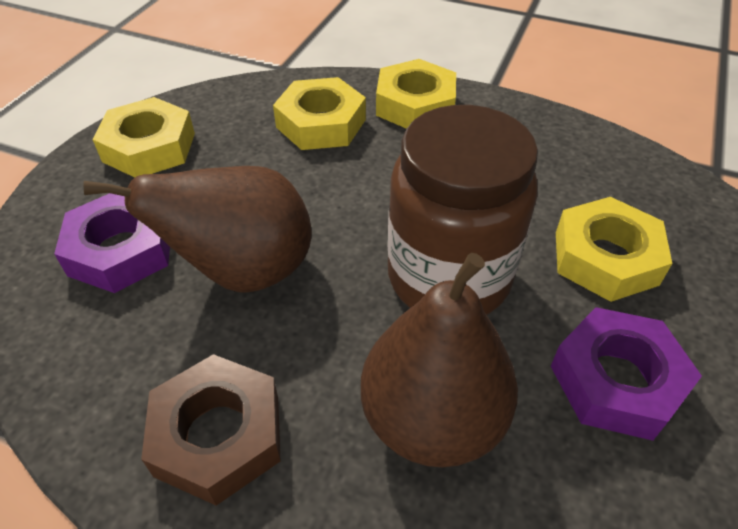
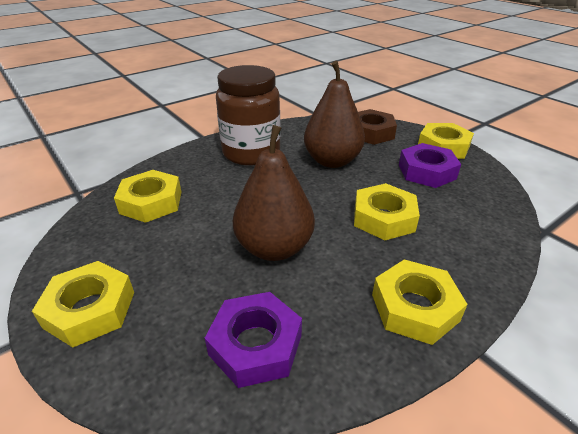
yellow nut: 4 -> 5

